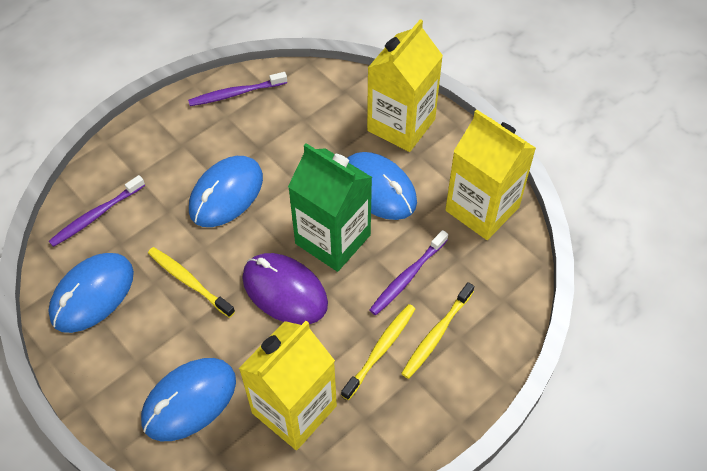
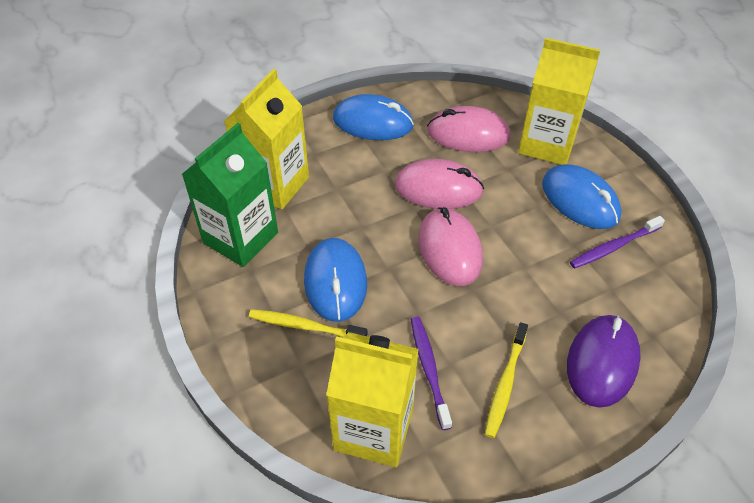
blue mouse: 4 -> 3
pink mouse: 0 -> 3
purple toothbrush: 3 -> 2
yellow toothbrush: 3 -> 2

